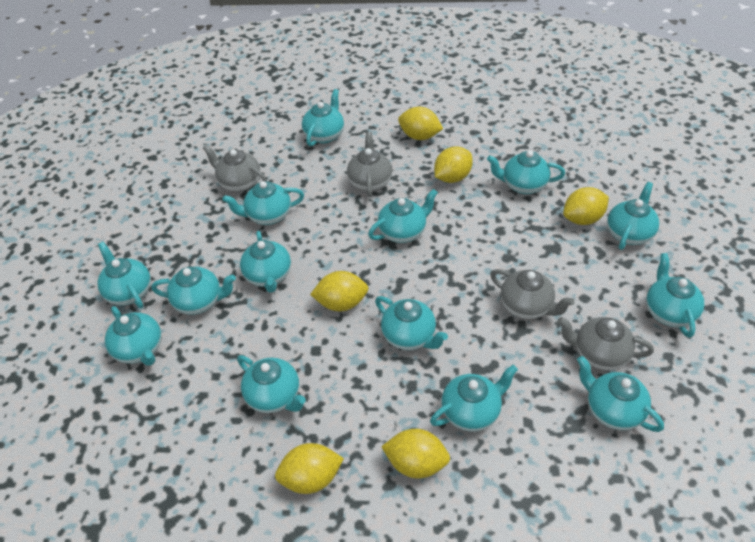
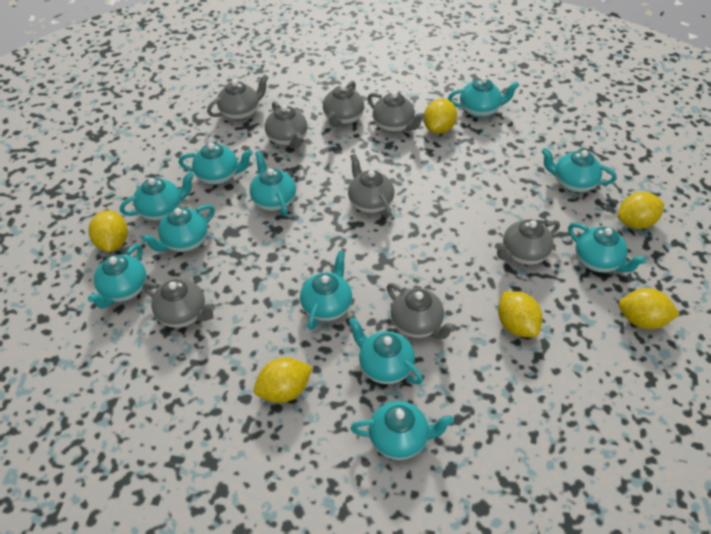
grey teapot: 4 -> 8
turquoise teapot: 14 -> 11

